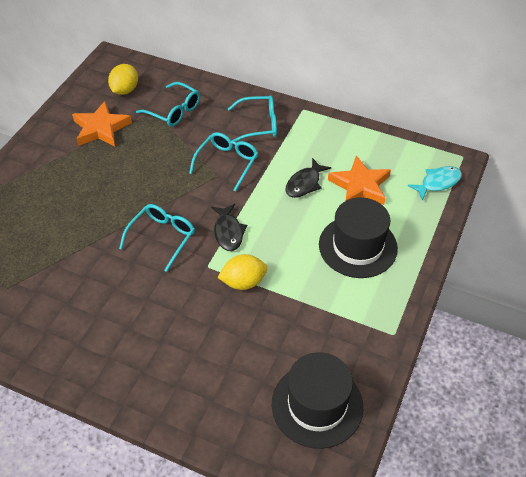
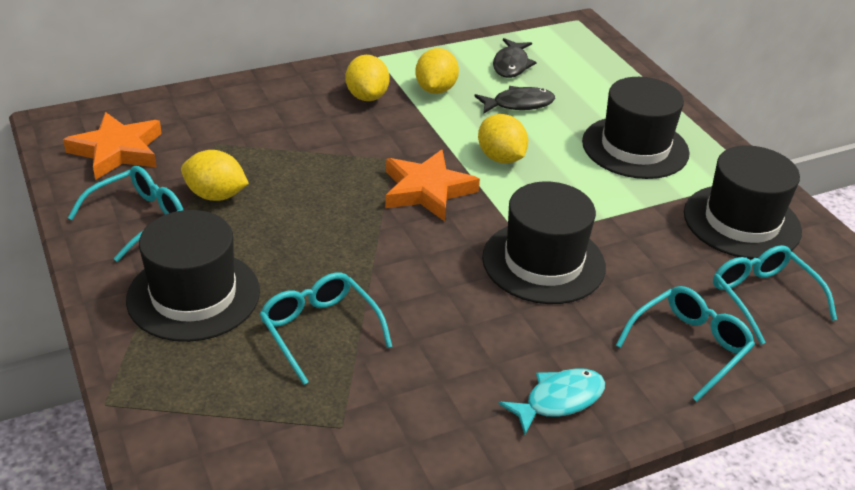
black hat: 2 -> 4
yellow lemon: 2 -> 4

